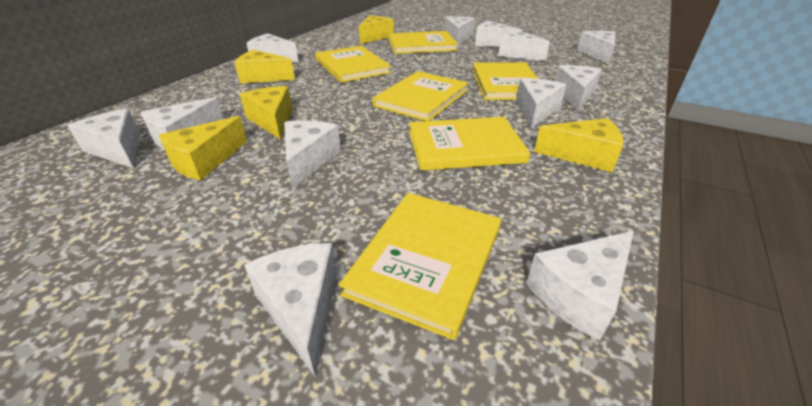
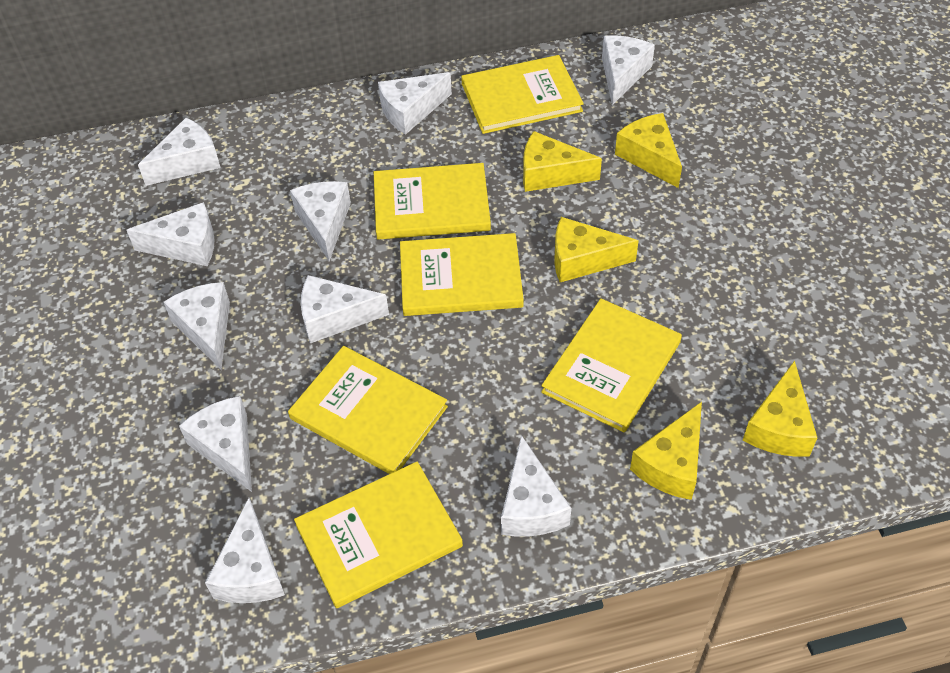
white cheese: 12 -> 10

